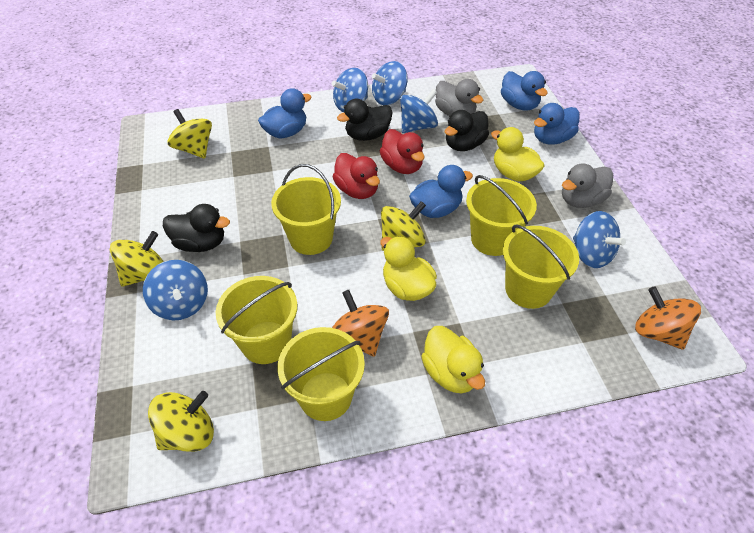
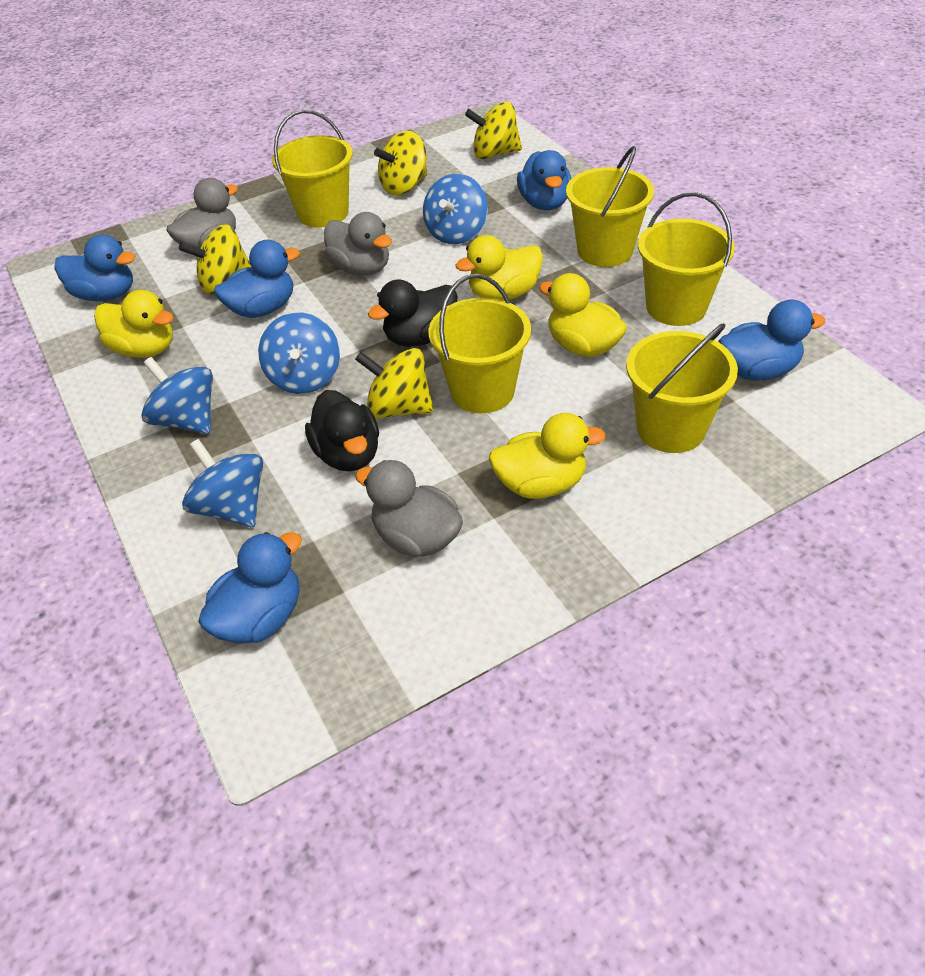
black duck: 3 -> 2
blue duck: 4 -> 5
blue spinning top: 5 -> 4
grey duck: 2 -> 3
orange spinning top: 2 -> 0
red duck: 2 -> 0
yellow duck: 3 -> 4

